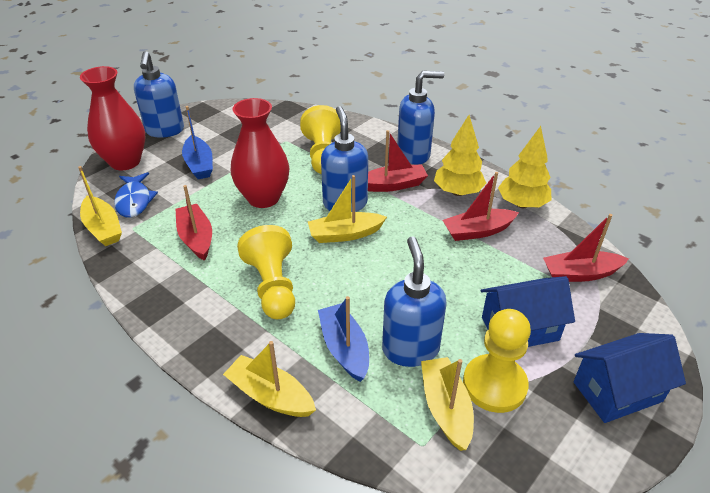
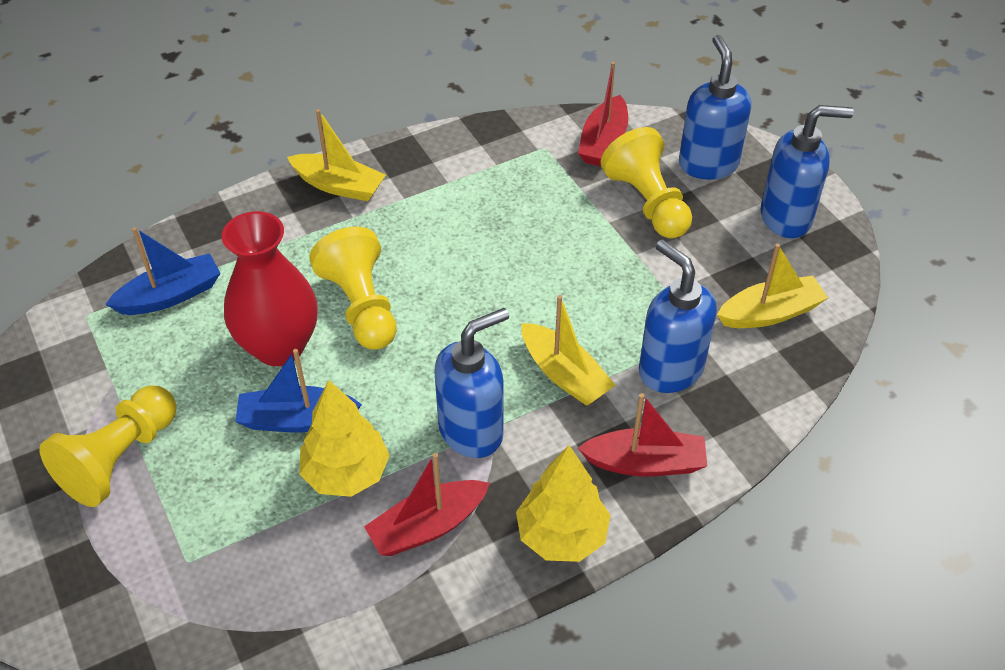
blue fish: 1 -> 0
blue house: 2 -> 0
red boat: 4 -> 3
red vase: 2 -> 1
yellow boat: 4 -> 3

